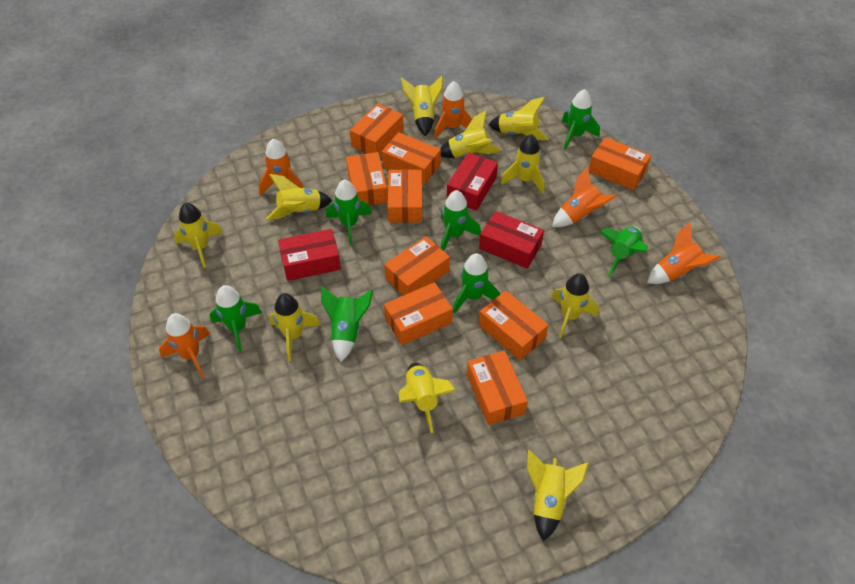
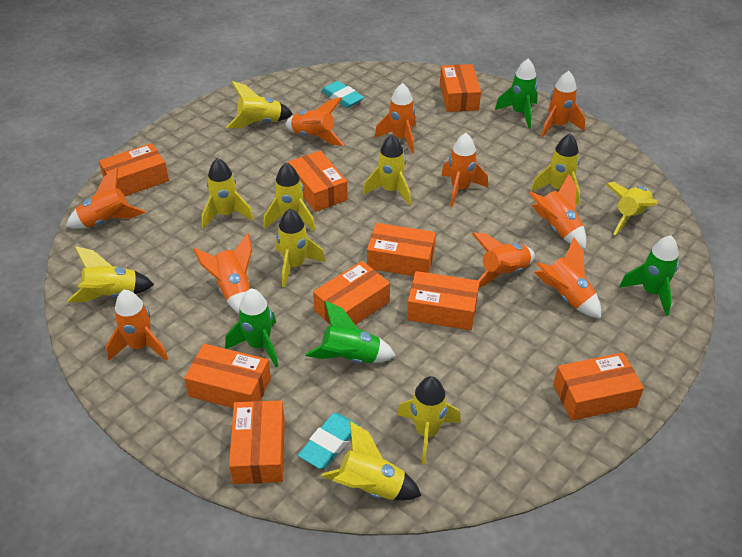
green rocket: 7 -> 4
orange rocket: 5 -> 10
red box: 3 -> 0
turquoise eraser: 0 -> 2

